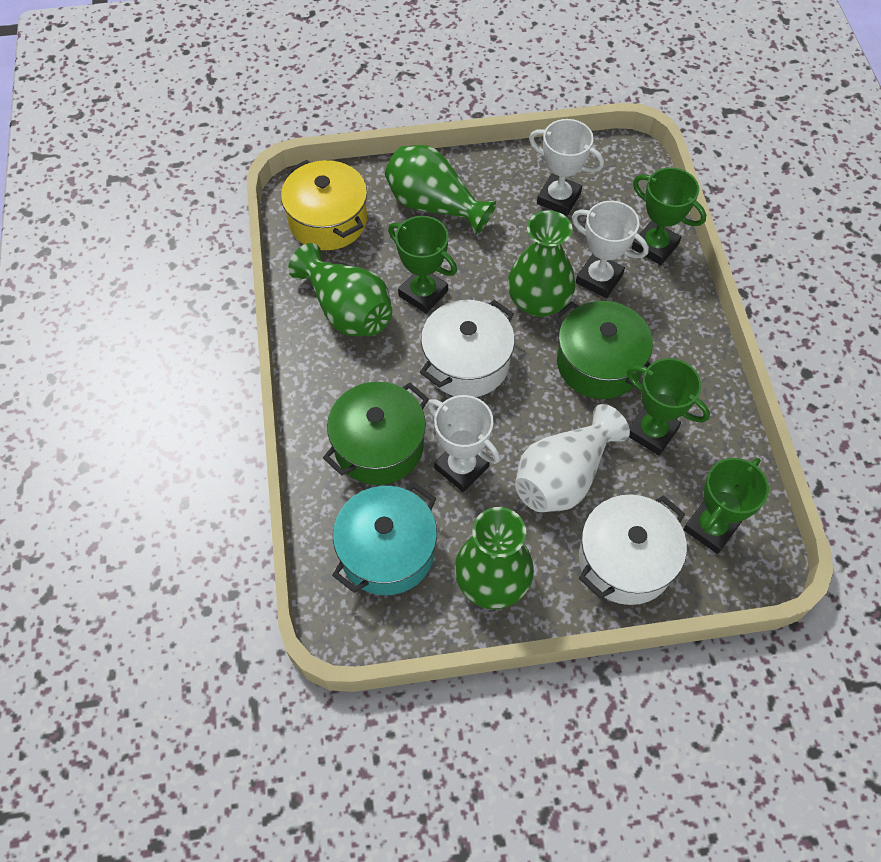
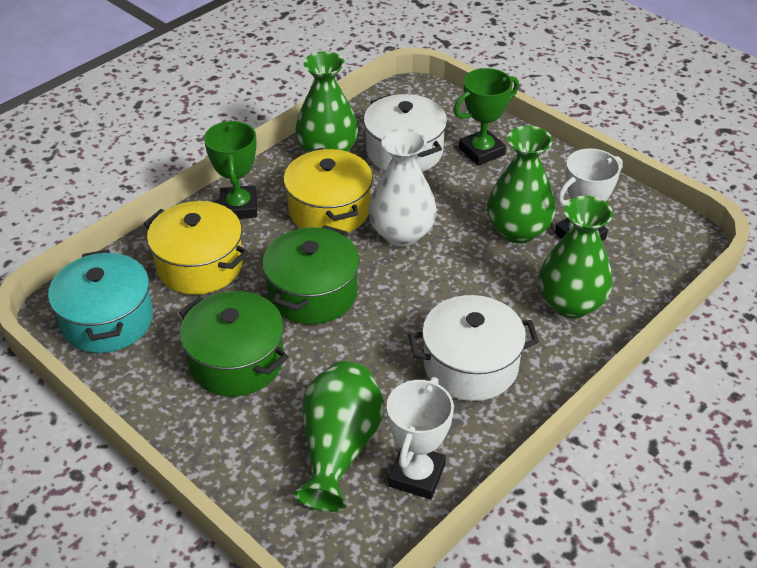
green trophy: 4 -> 2
white trophy: 3 -> 2
yellow pot: 1 -> 2

